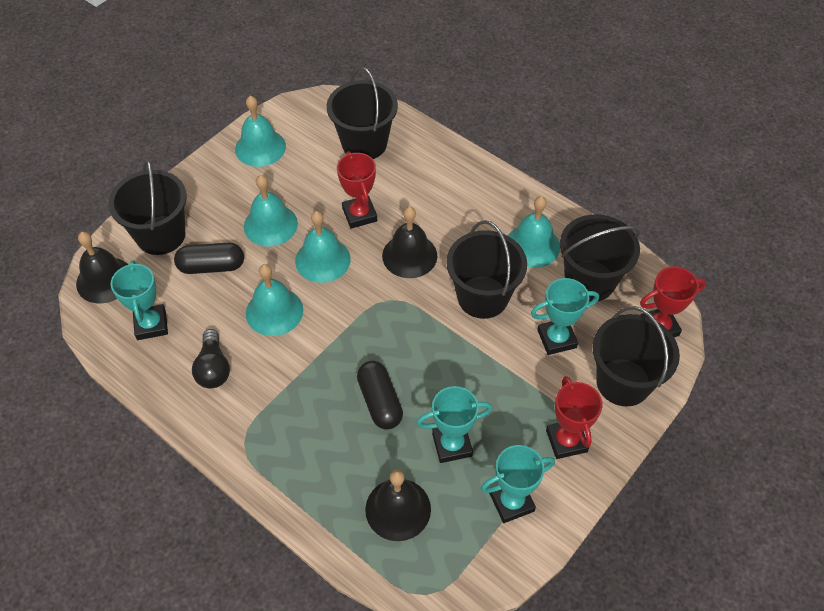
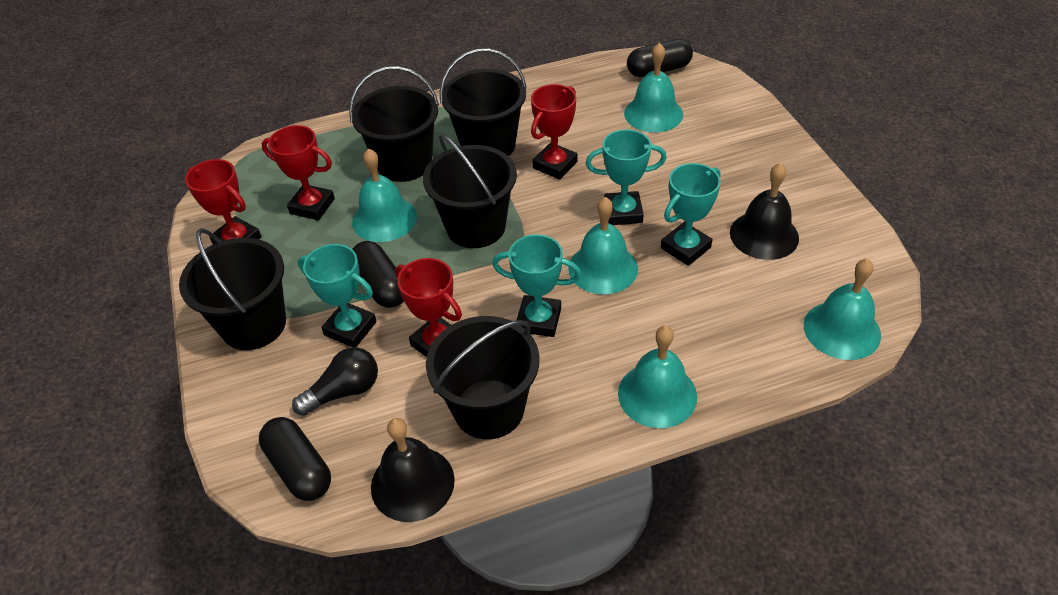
black bell: 3 -> 2
black capsule: 2 -> 3
red trophy: 3 -> 4

